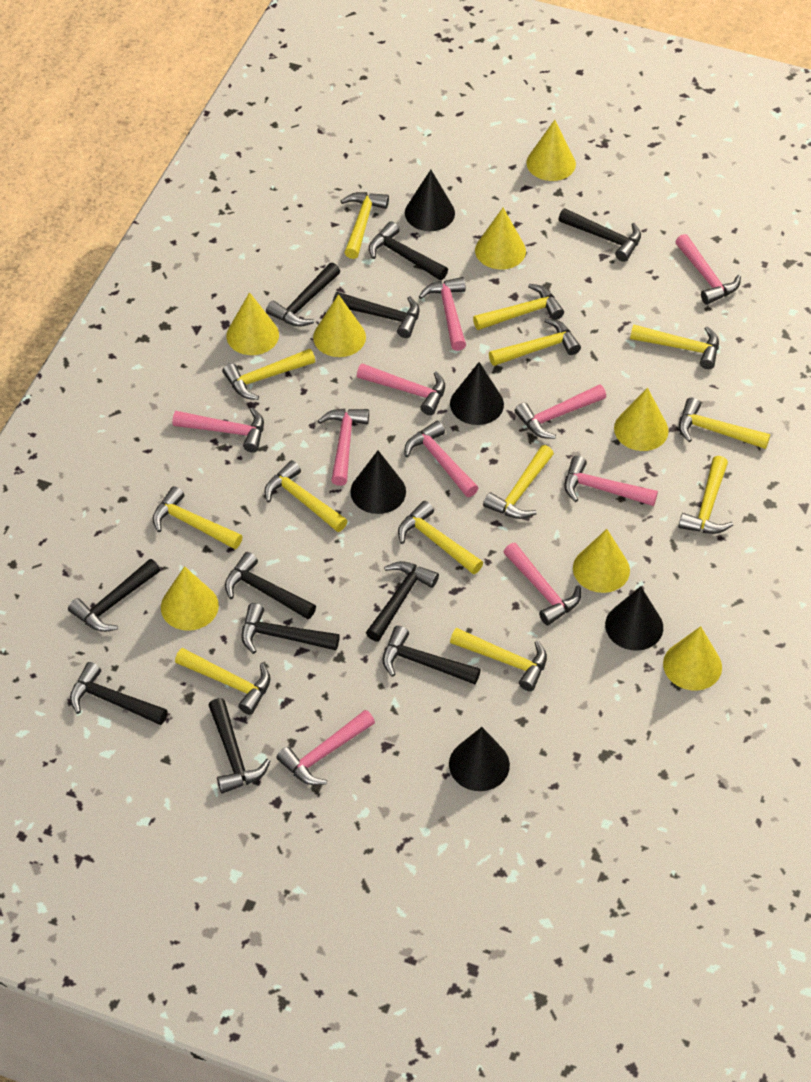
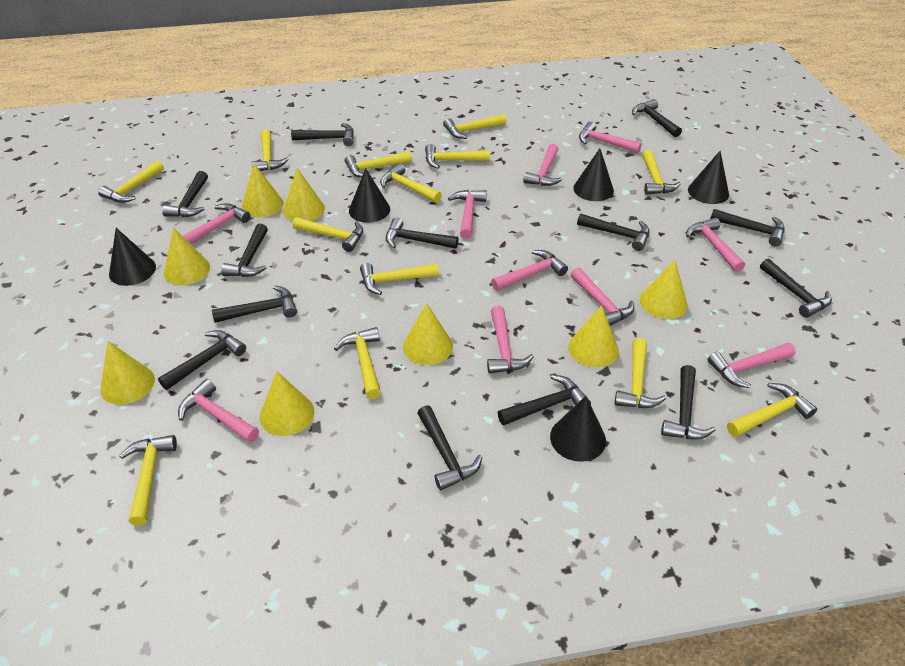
black hammer: 11 -> 13

